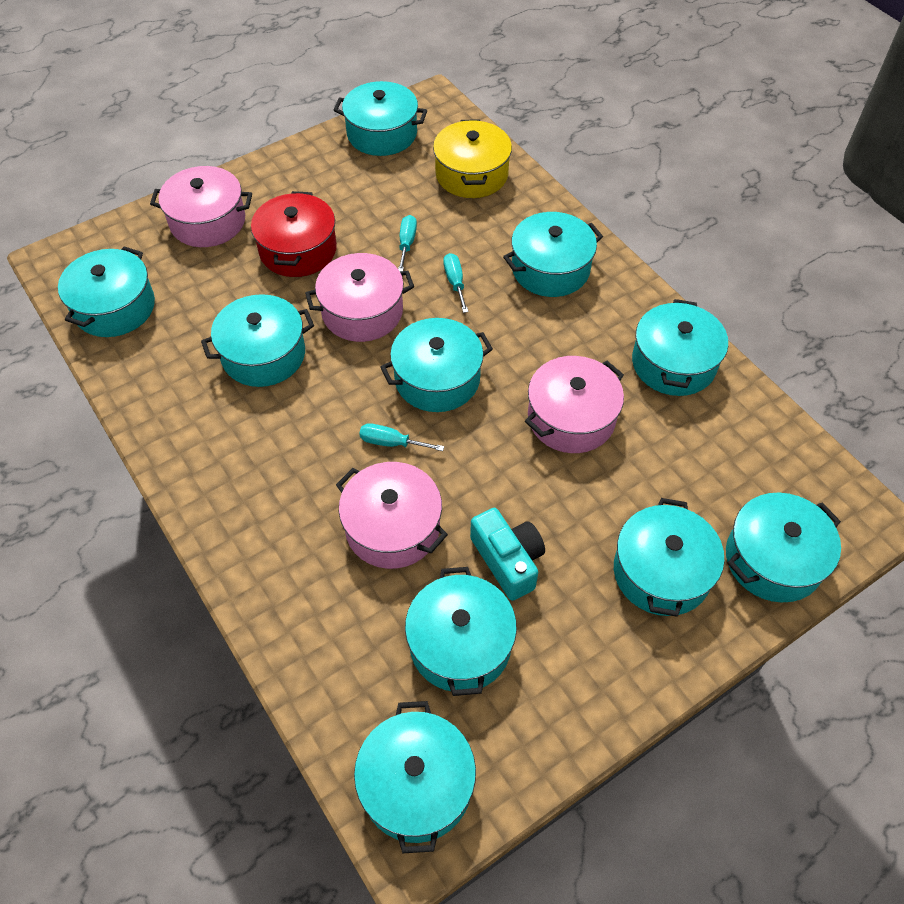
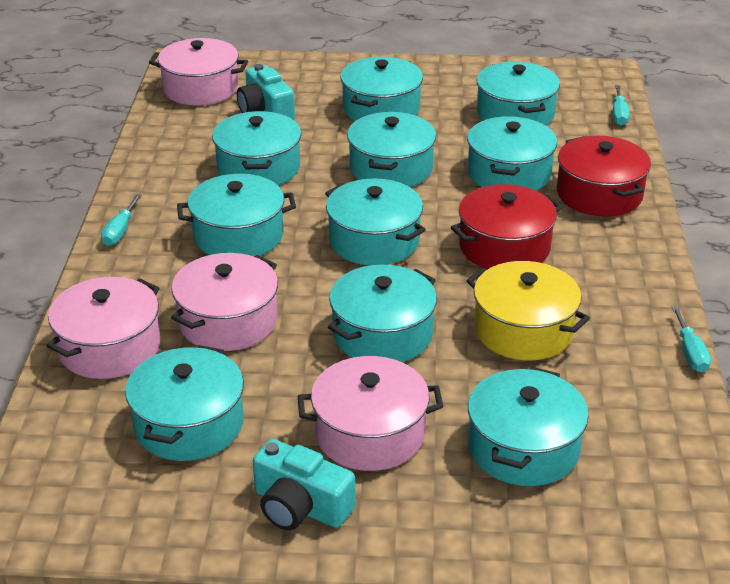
red pot: 1 -> 2
turquoise camera: 1 -> 2

